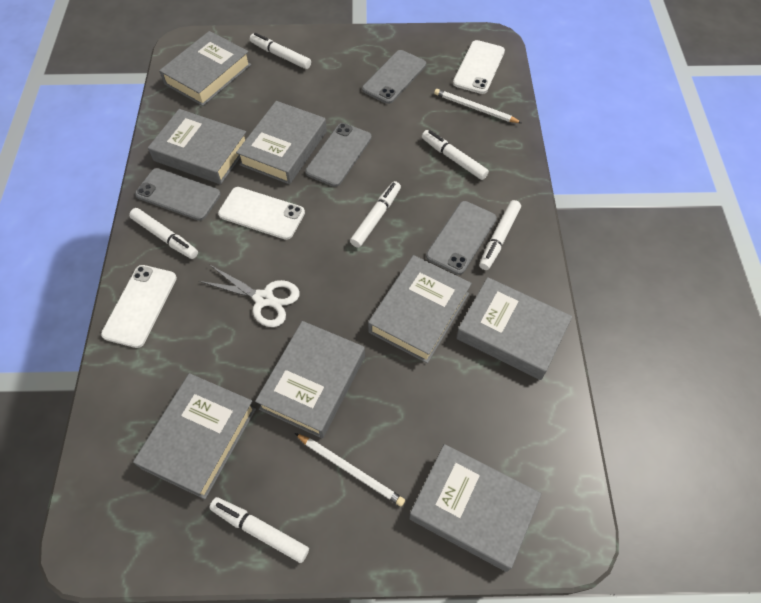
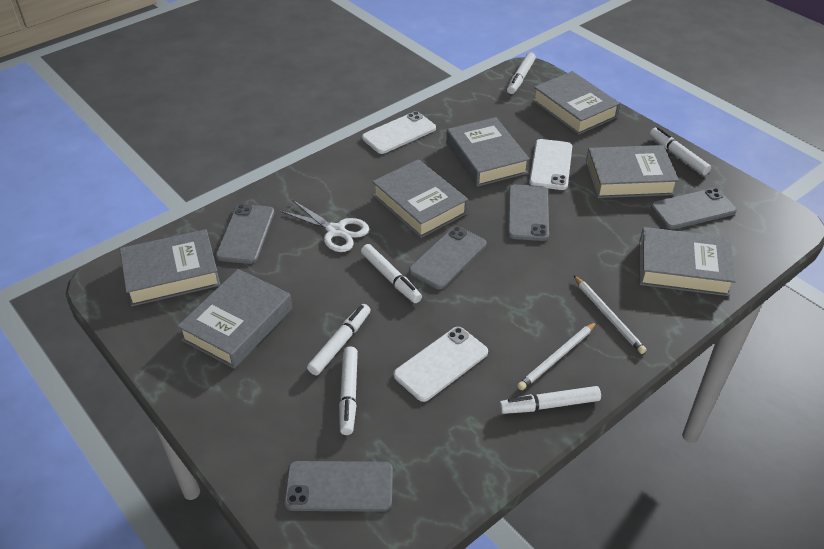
grey book: 8 -> 7
grey phone: 4 -> 5

